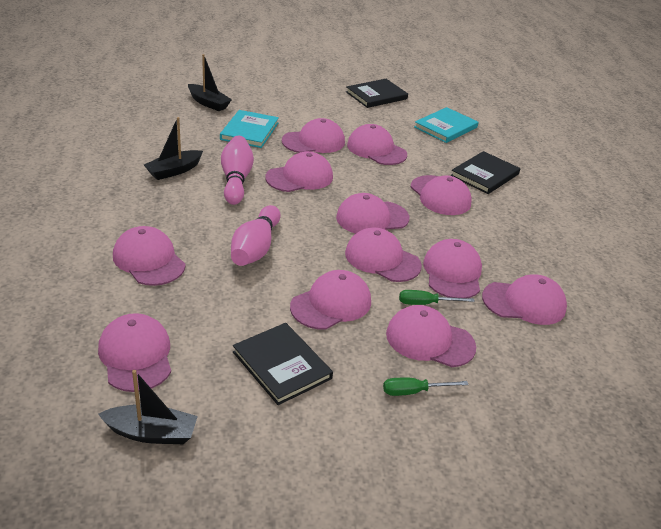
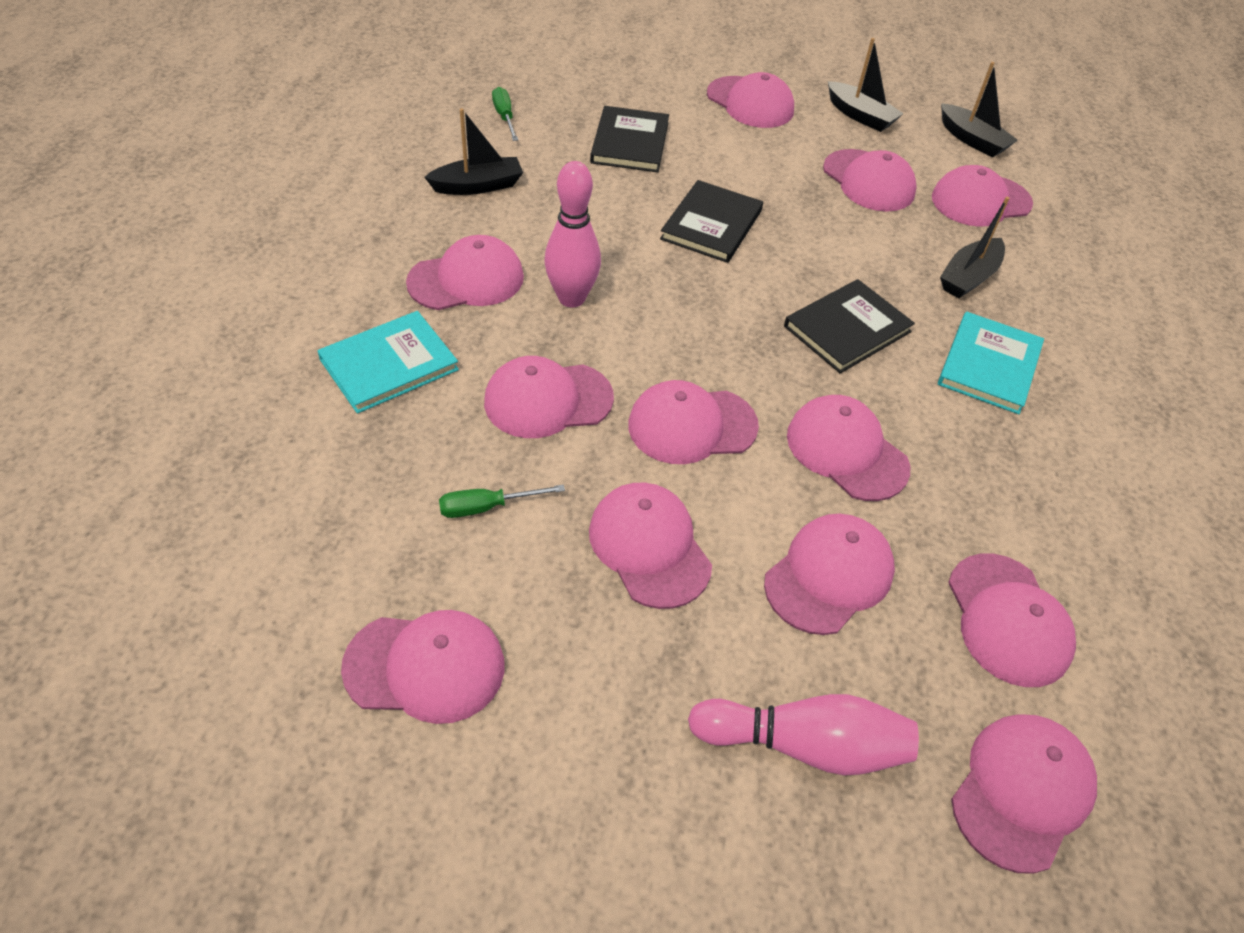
black boat: 3 -> 4

